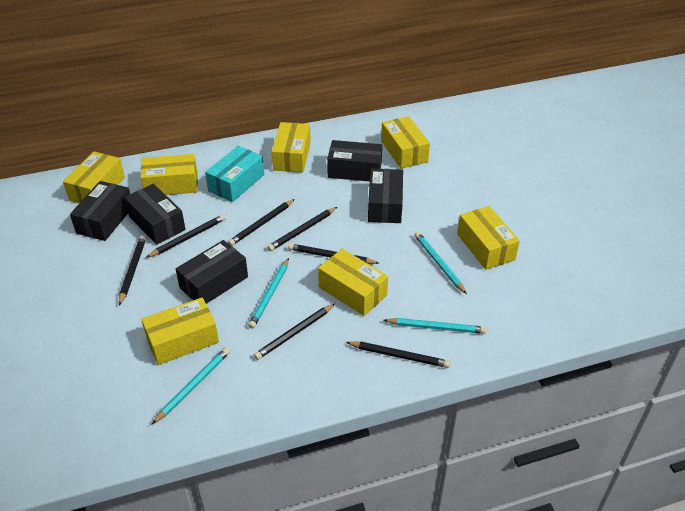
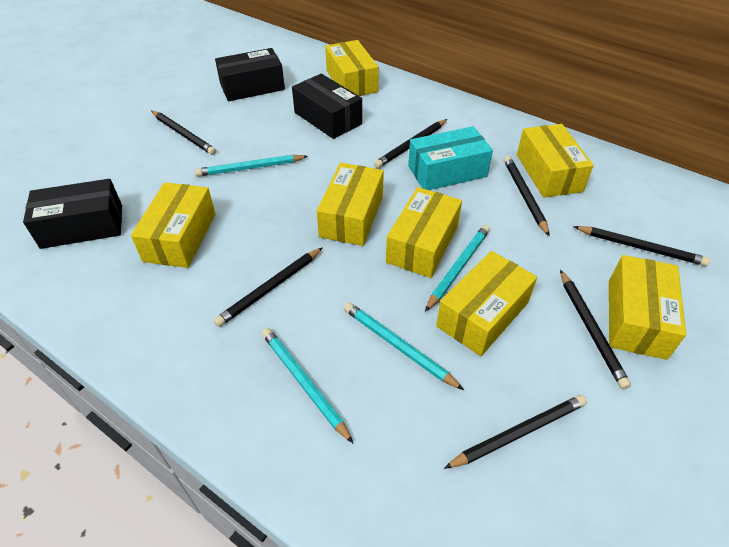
black box: 5 -> 3

